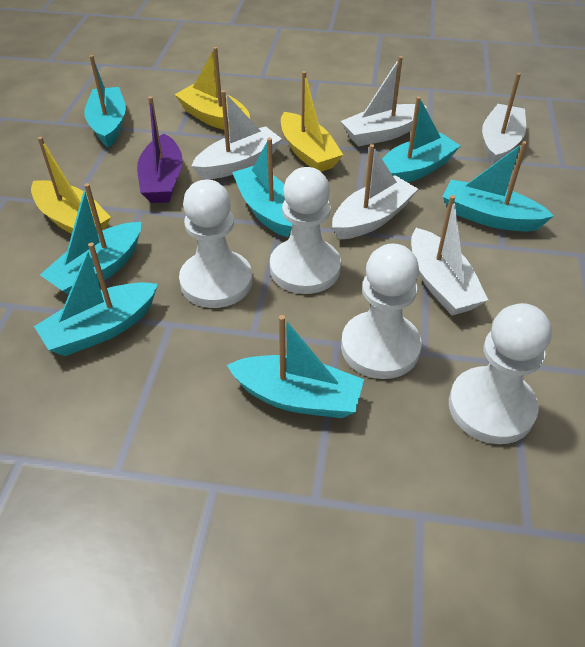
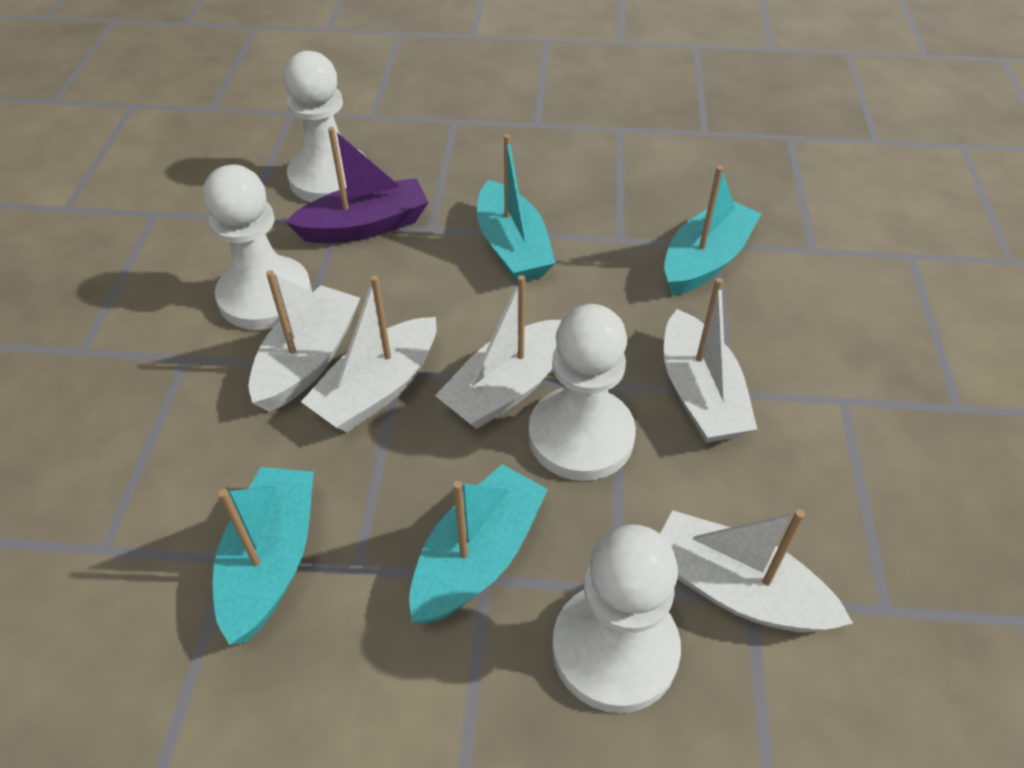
turquoise boat: 7 -> 4
yellow boat: 3 -> 0

